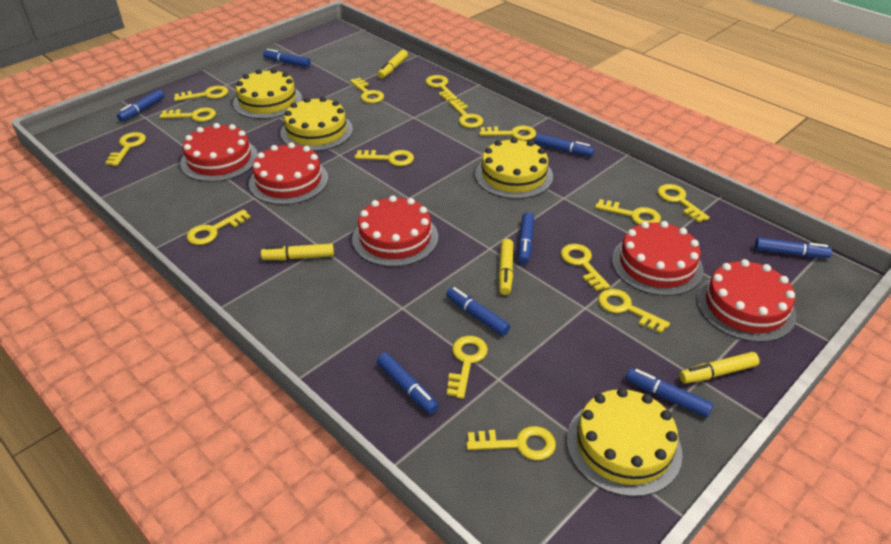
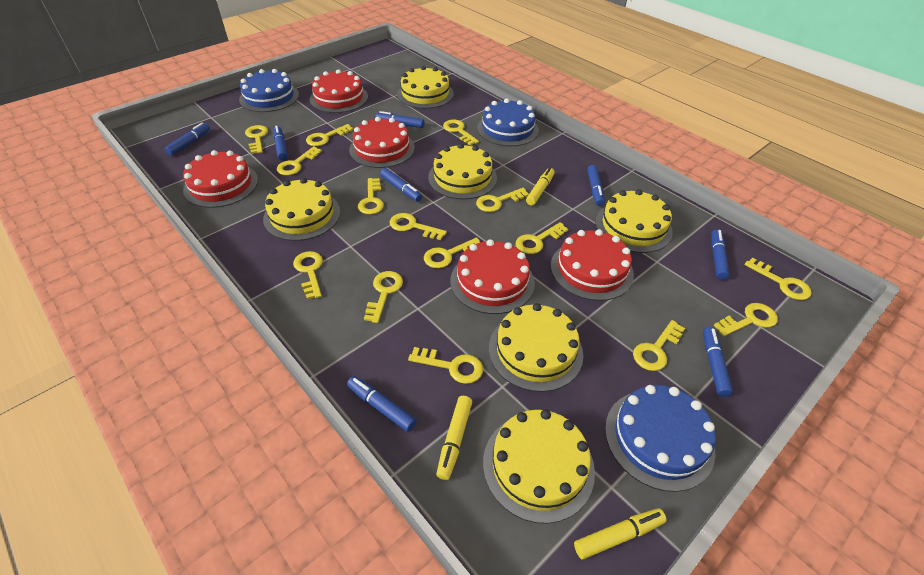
blue cake: 0 -> 3
yellow cake: 4 -> 6
yellow marker: 4 -> 3

